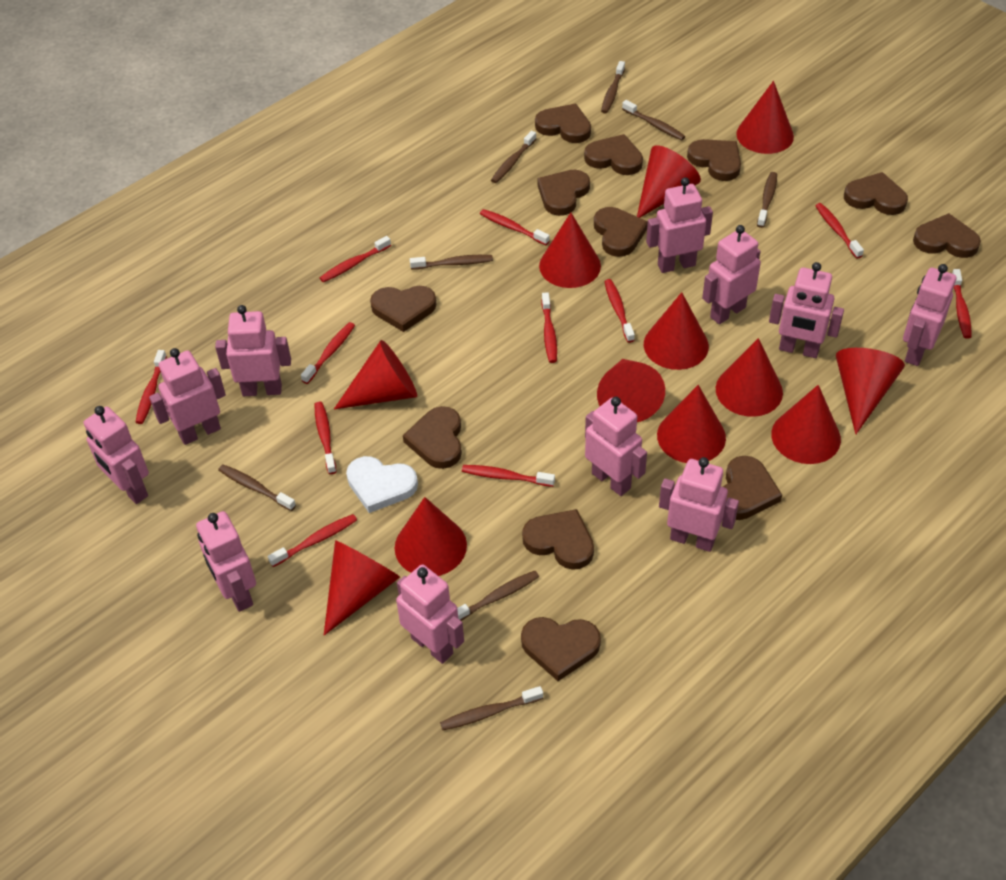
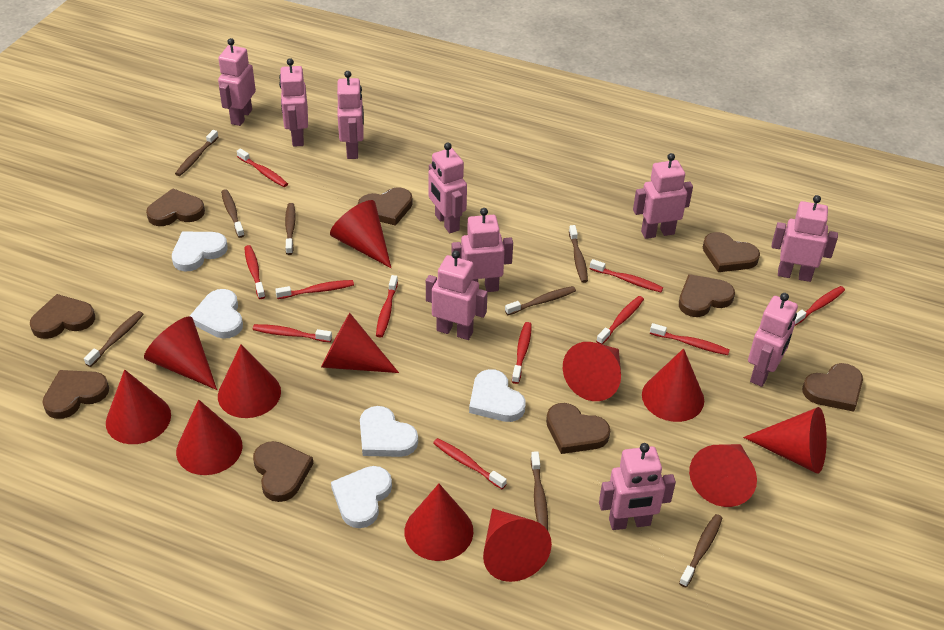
brown heart: 12 -> 9
pink robot: 11 -> 10
white heart: 1 -> 5

